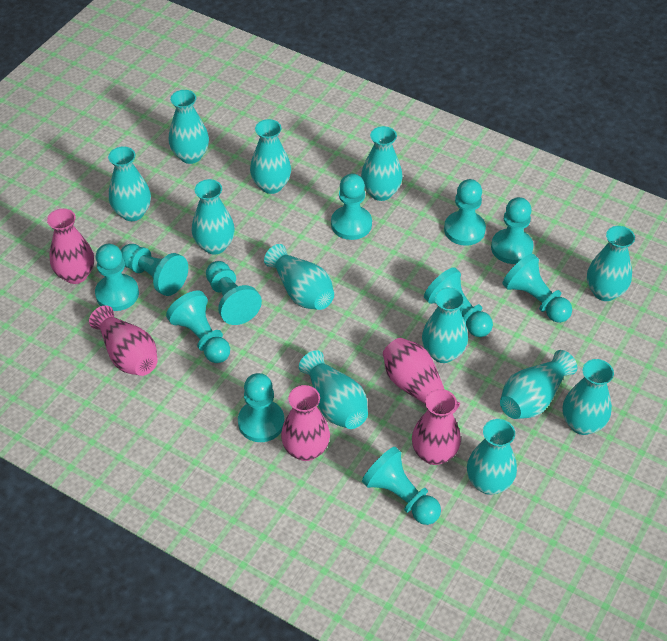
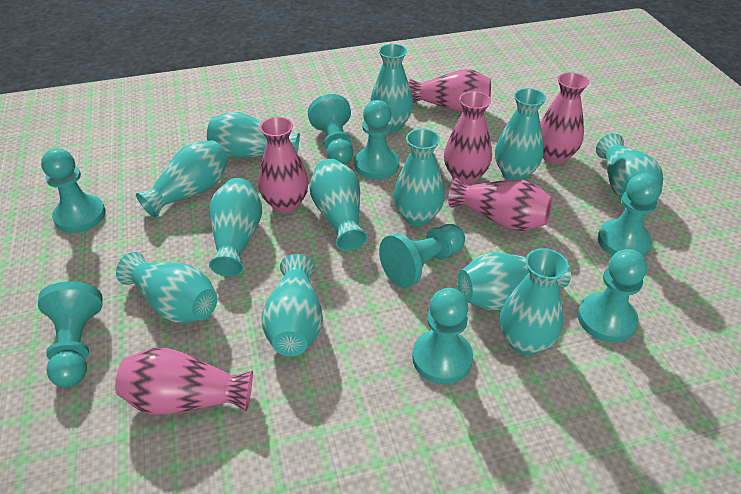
pink vase: 5 -> 6
turquoise pawn: 11 -> 8

